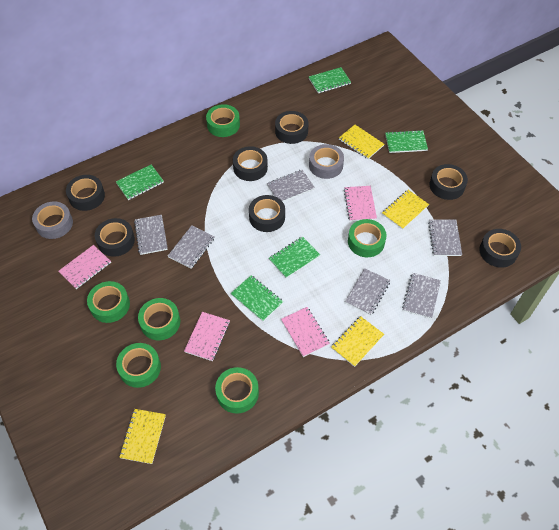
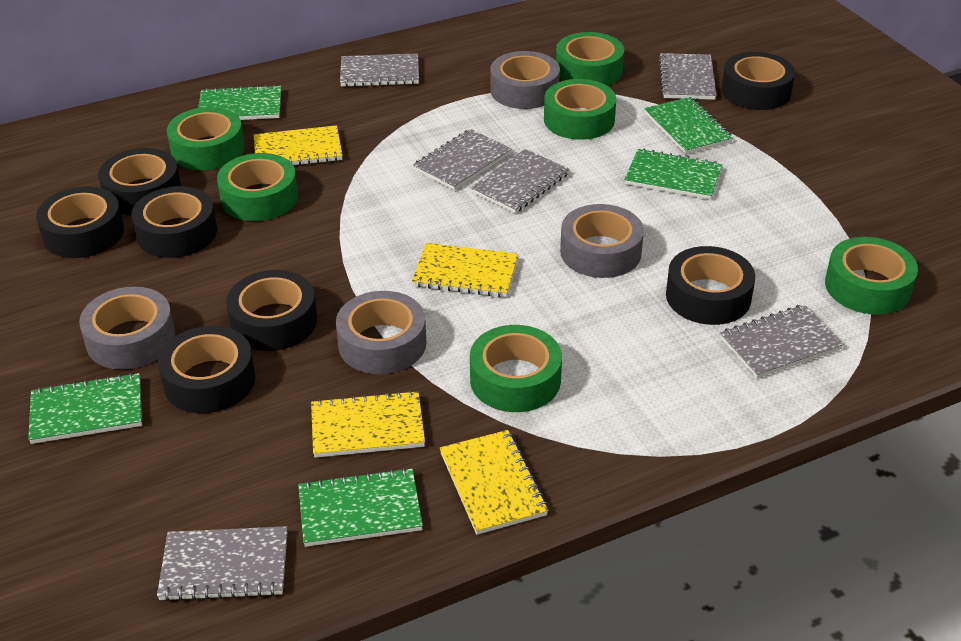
grey tape: 2 -> 4
pink notebook: 4 -> 0

